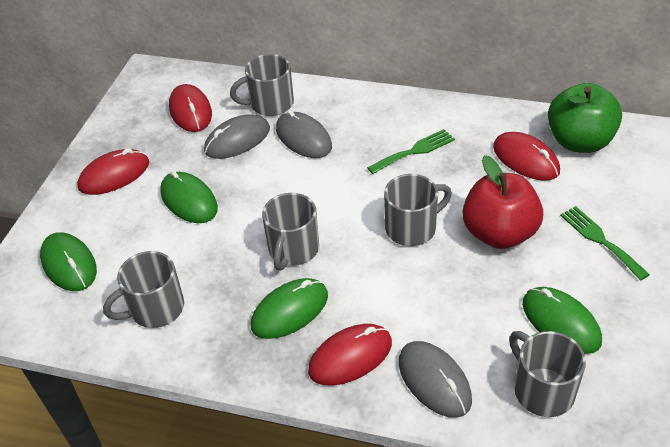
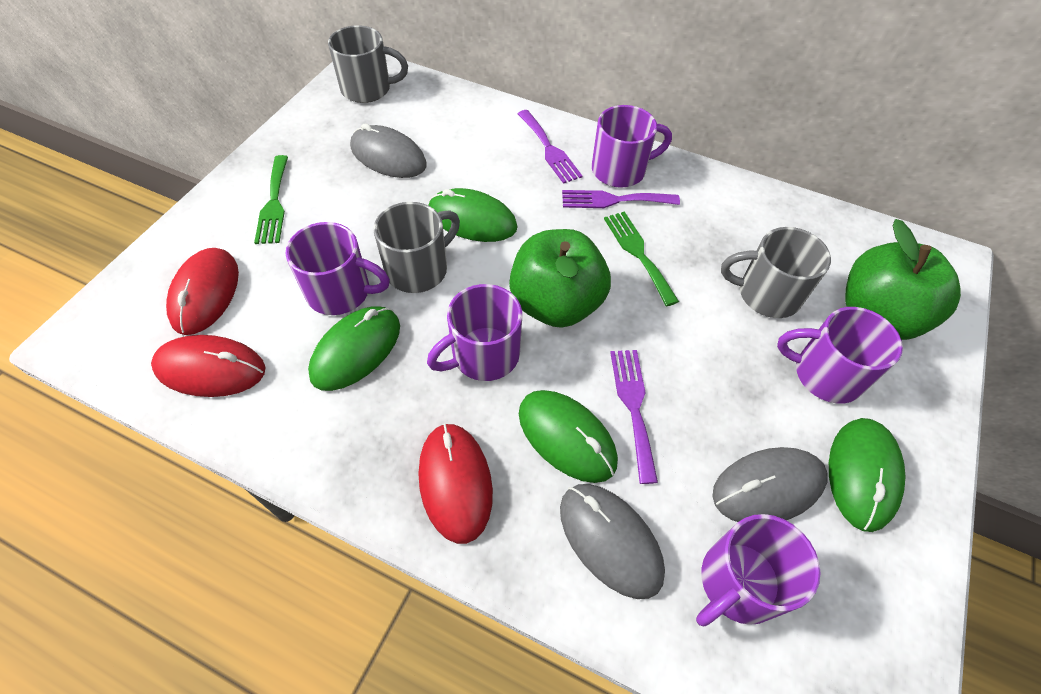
green apple: 1 -> 2
grey mug: 5 -> 3
purple fork: 0 -> 3
purple mug: 0 -> 5
red apple: 1 -> 0
red mouse: 4 -> 3

